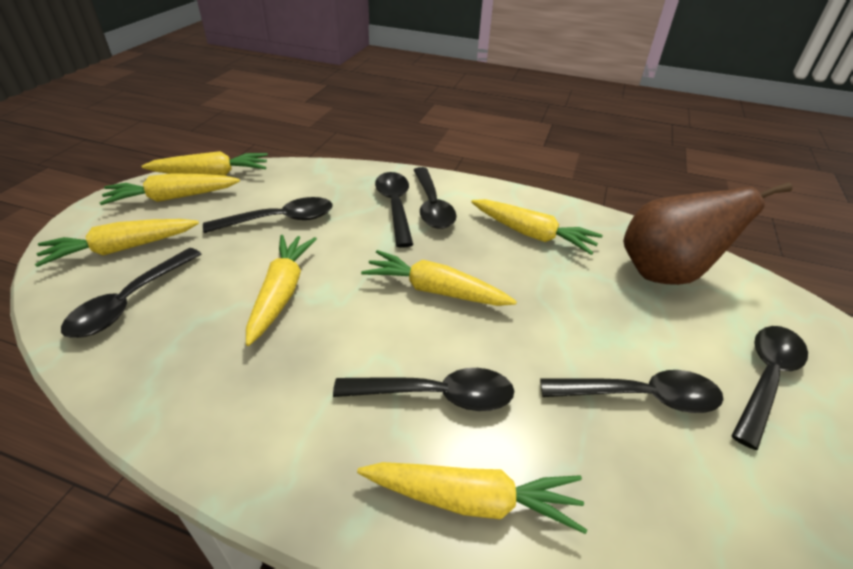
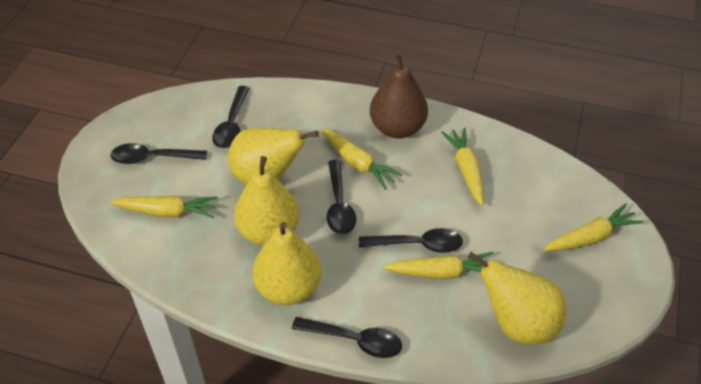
black spoon: 7 -> 5
yellow carrot: 7 -> 5
yellow pear: 0 -> 4

